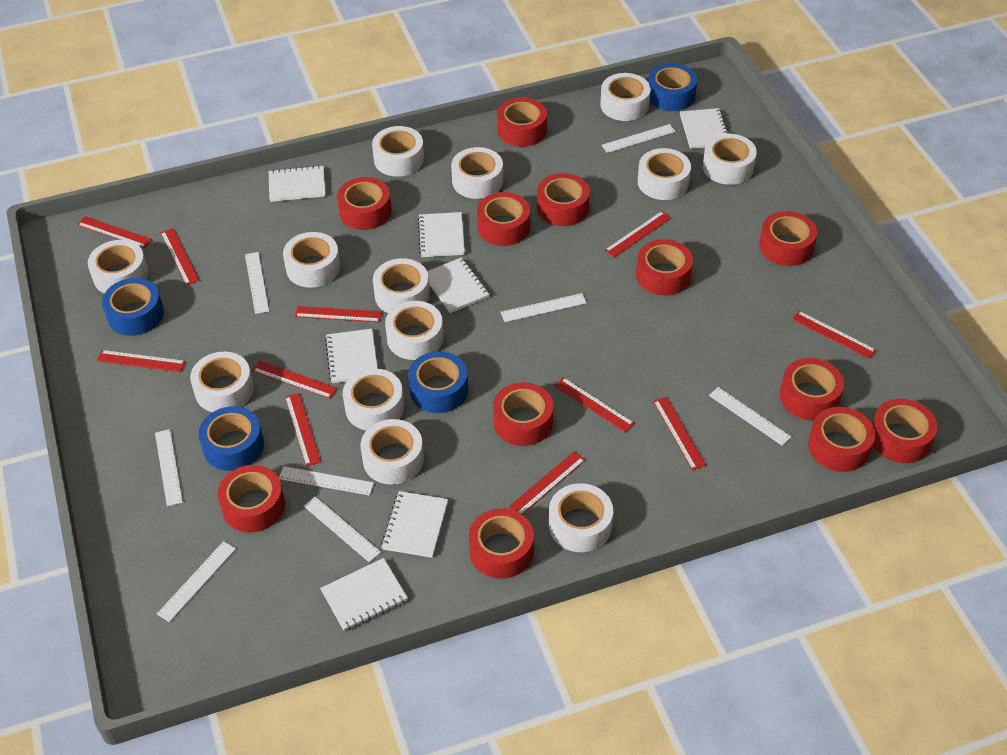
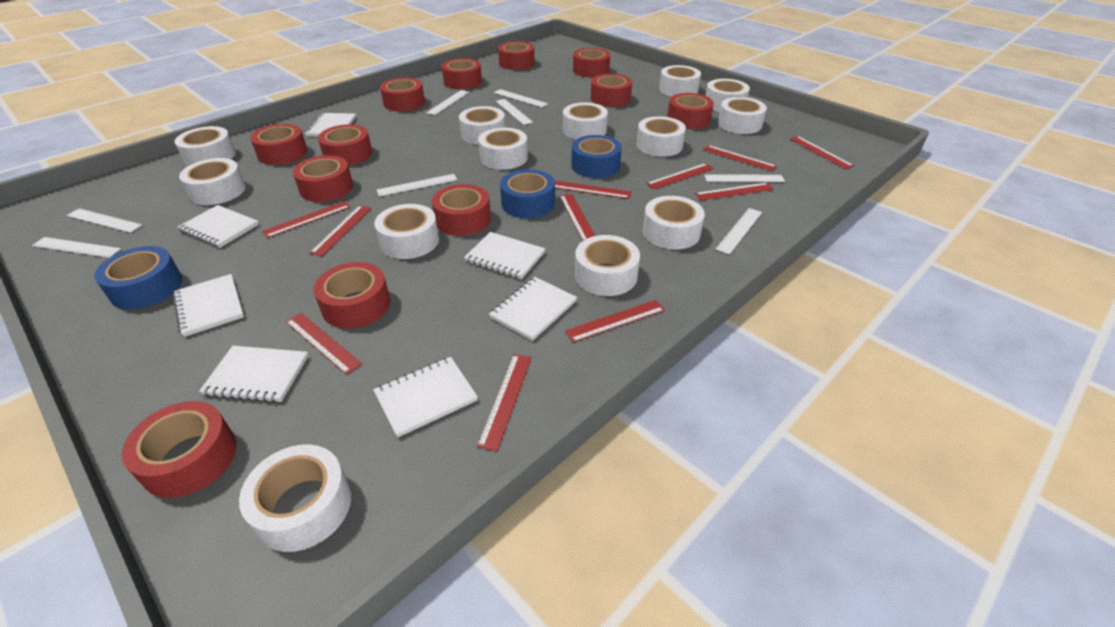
blue tape: 4 -> 3

